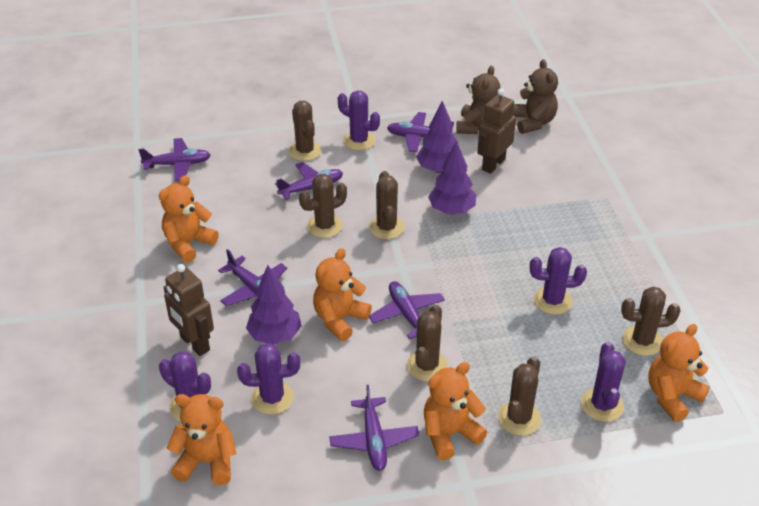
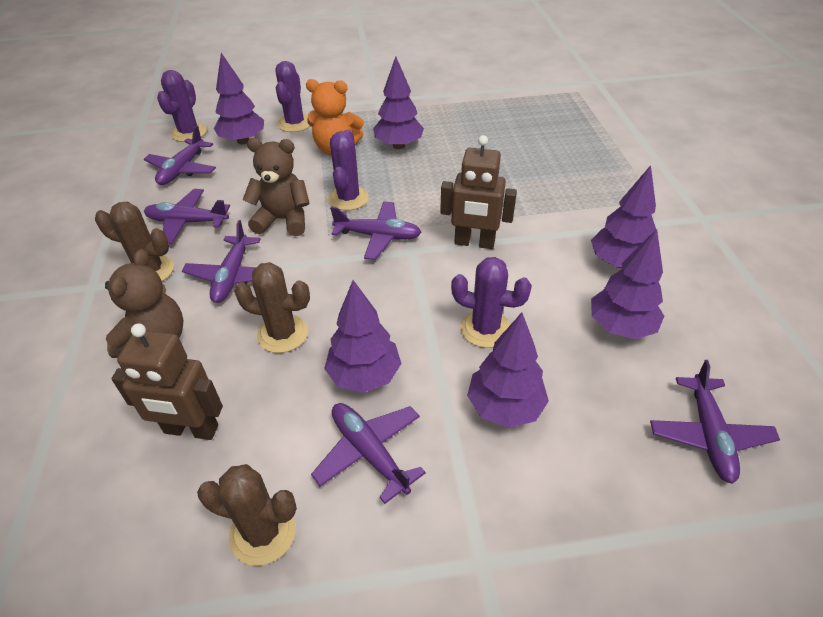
brown cactus: 6 -> 3
orange teddy bear: 5 -> 1
purple cactus: 5 -> 4
purple tree: 3 -> 6

